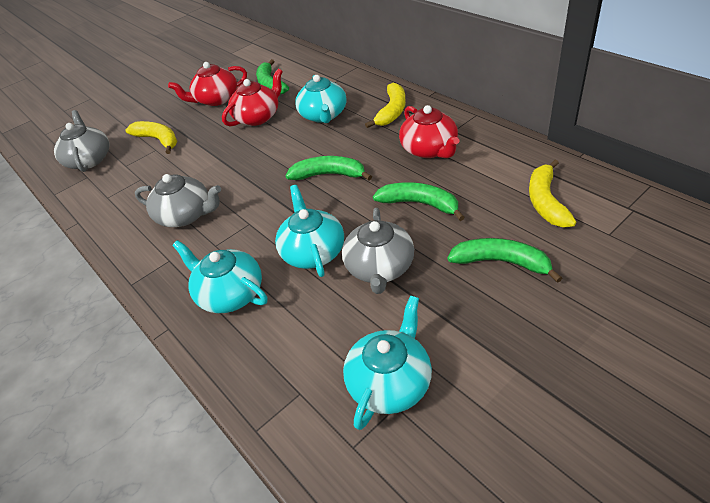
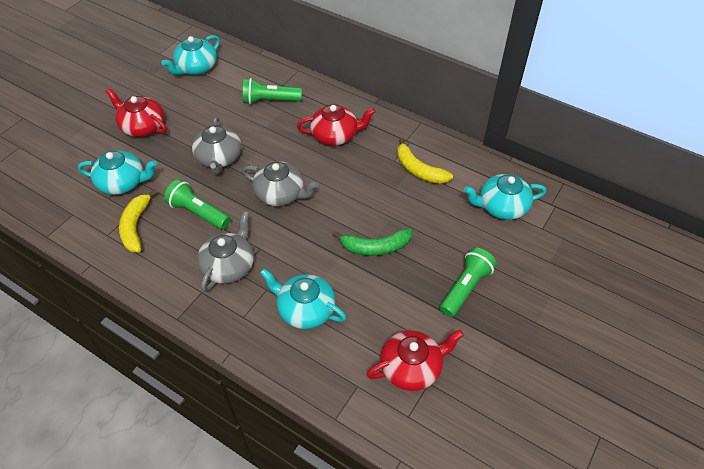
green banana: 4 -> 1
green flashlight: 0 -> 3
yellow banana: 3 -> 2

